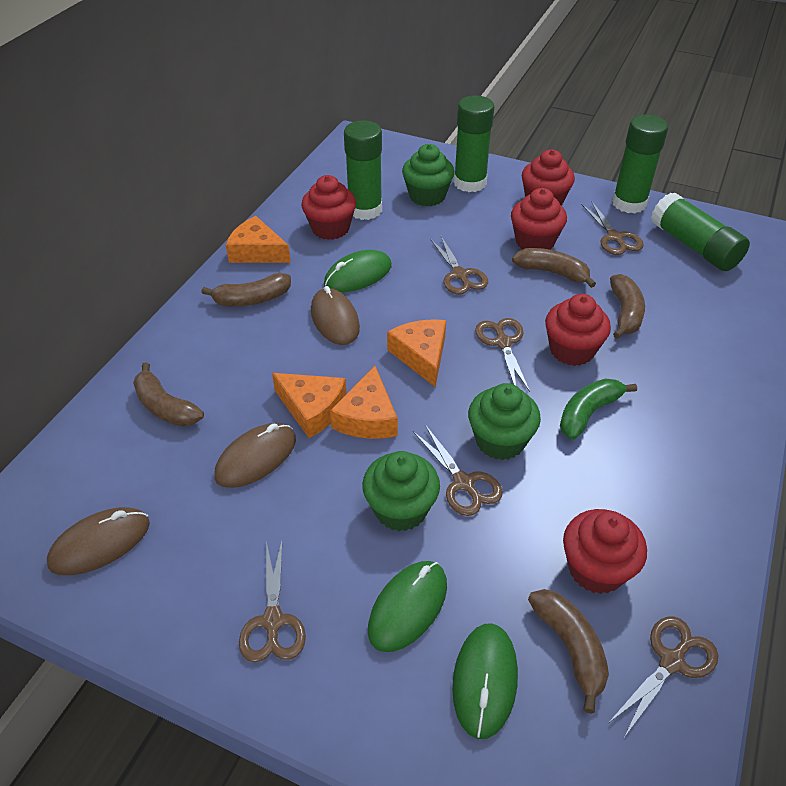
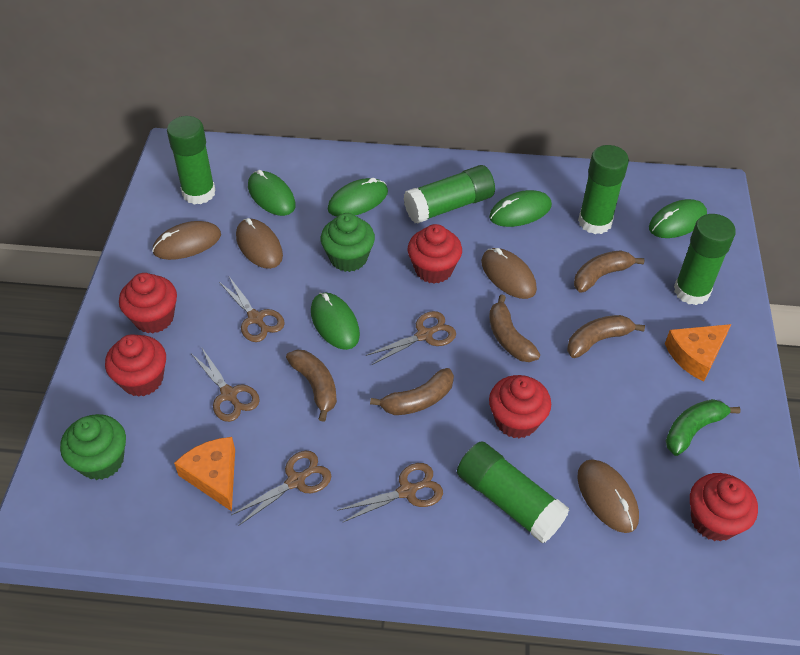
brown mouse: 3 -> 4
brown scissors: 6 -> 5
green cupcake: 3 -> 2
green glue stick: 4 -> 5
green mouse: 3 -> 5
orange cheese: 4 -> 2

